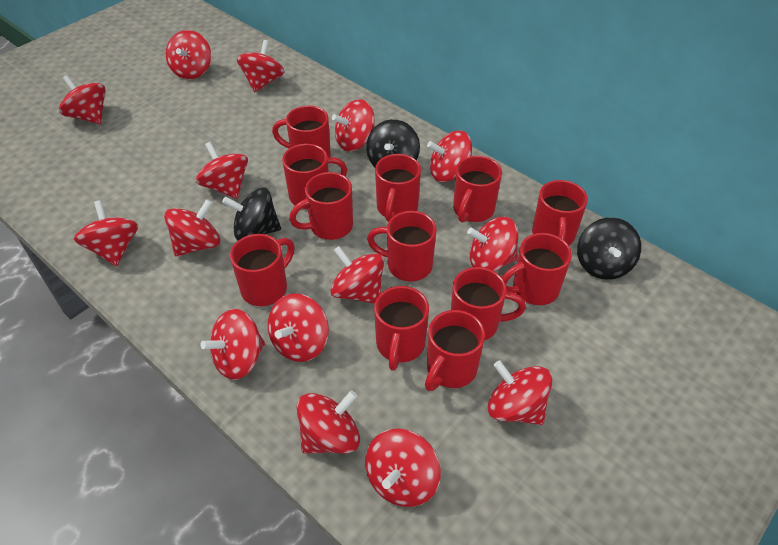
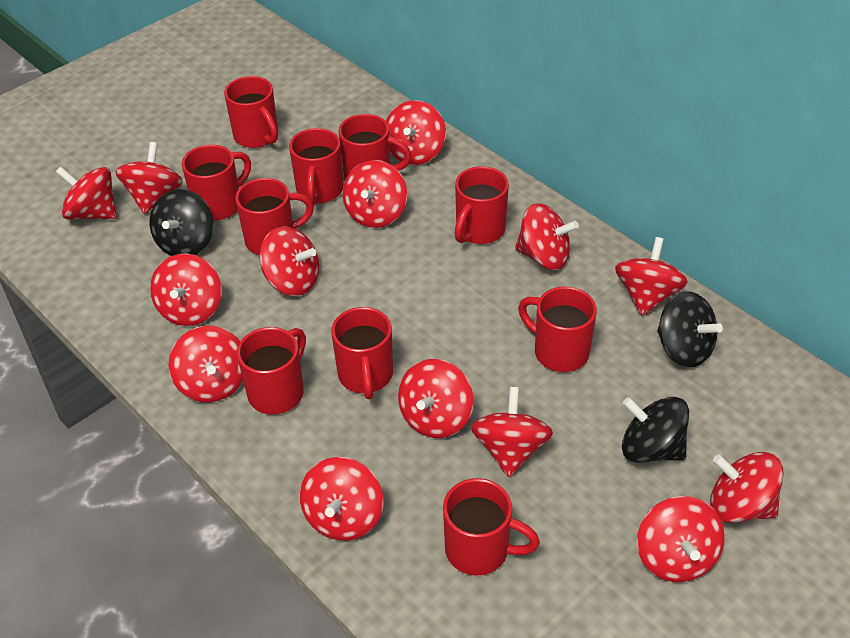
red mug: 12 -> 10
red spinning top: 15 -> 14

